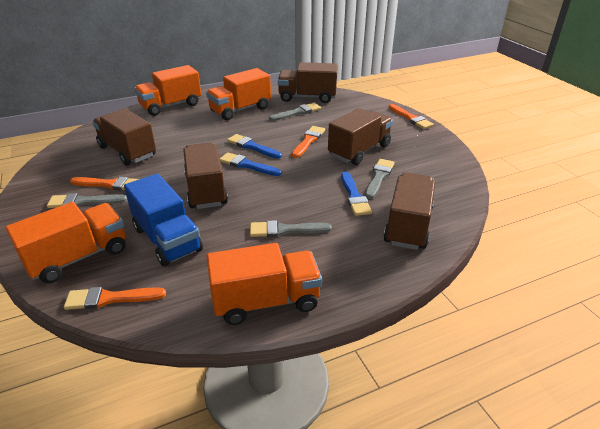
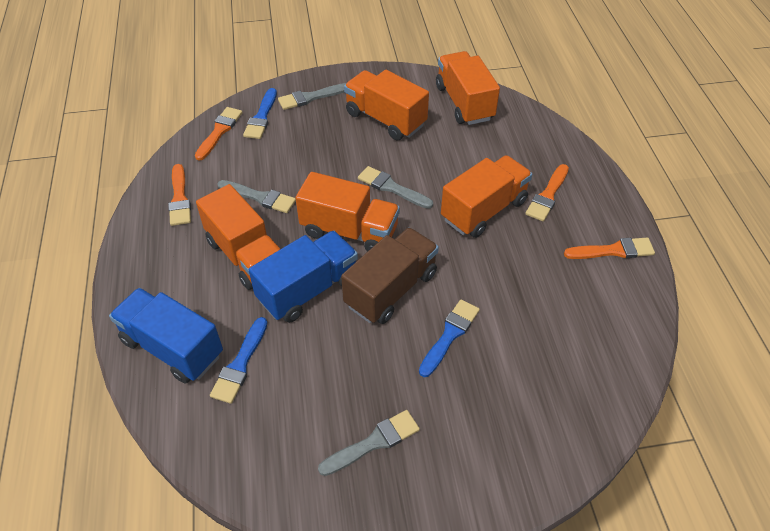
blue truck: 1 -> 2
brown truck: 5 -> 1
orange truck: 4 -> 5

